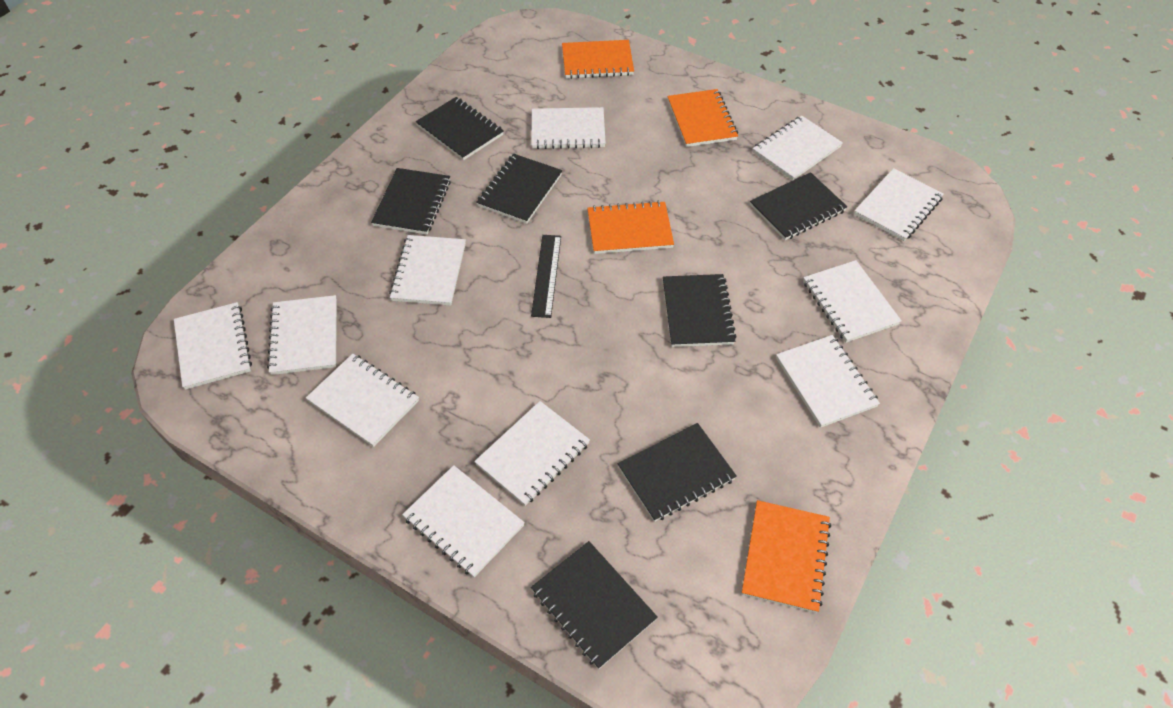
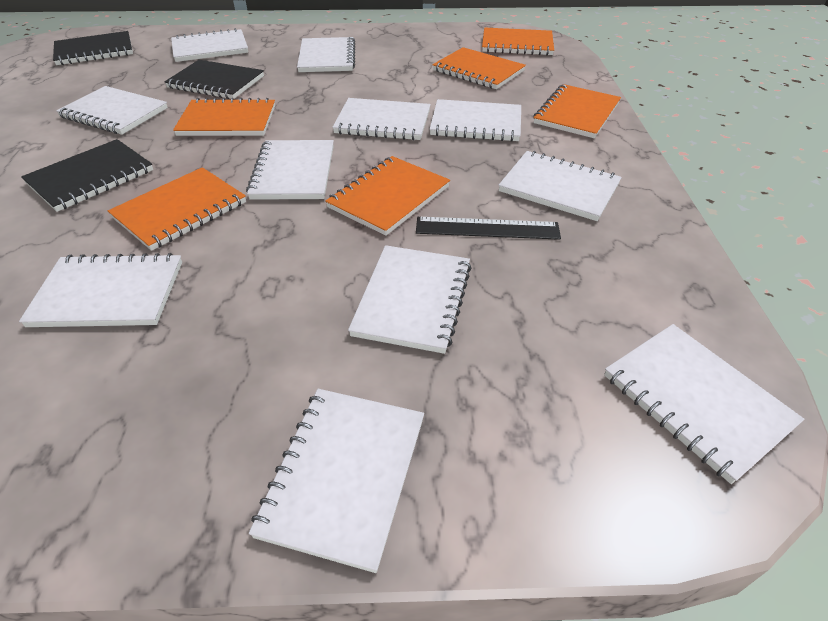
black notebook: 7 -> 3
orange notebook: 4 -> 6

